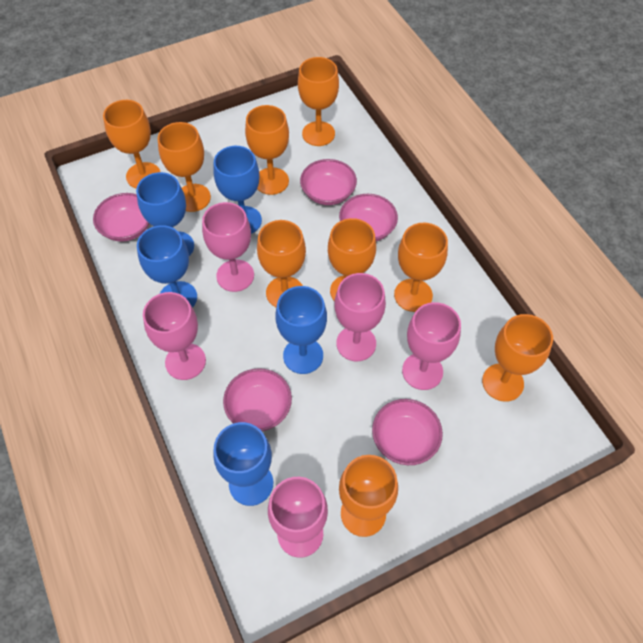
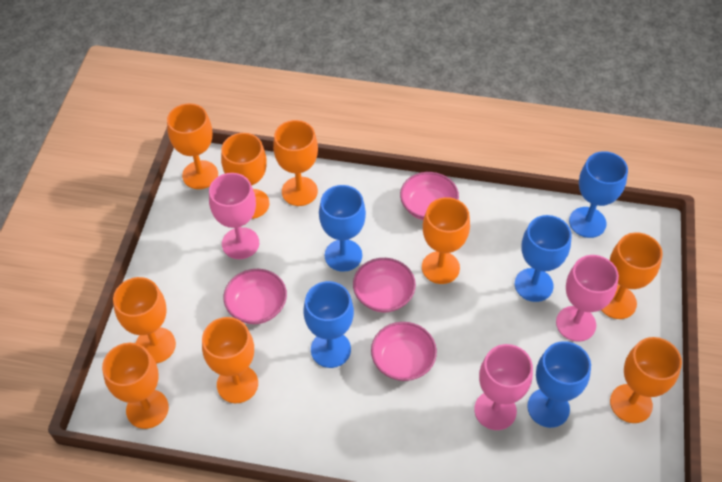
pink bowl: 5 -> 4
pink goblet: 5 -> 3

